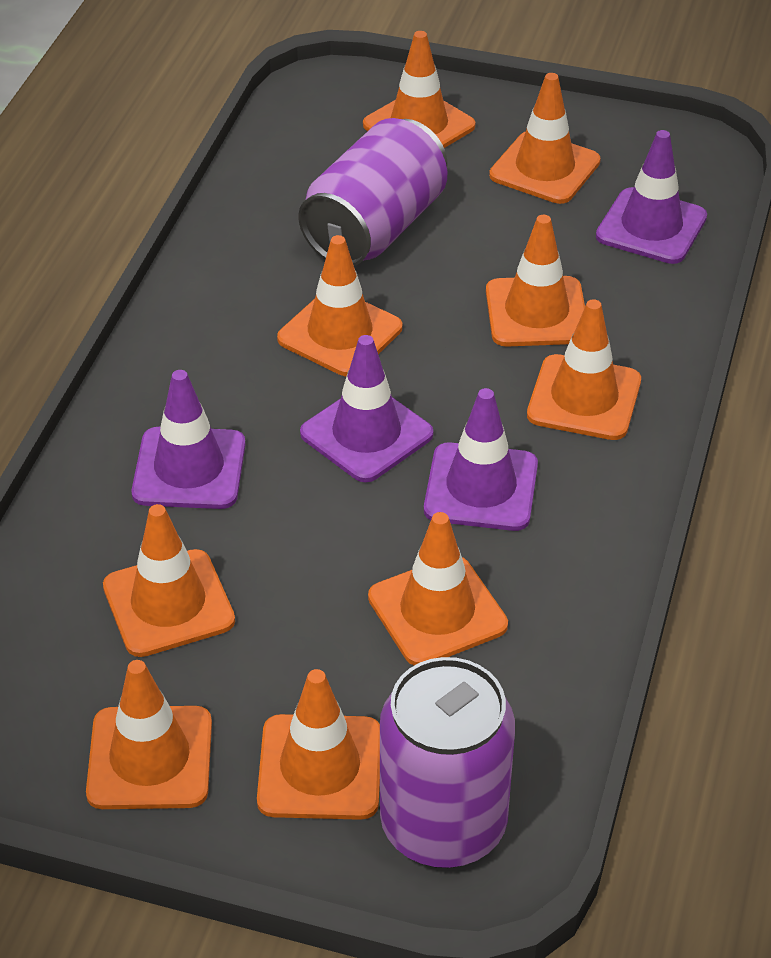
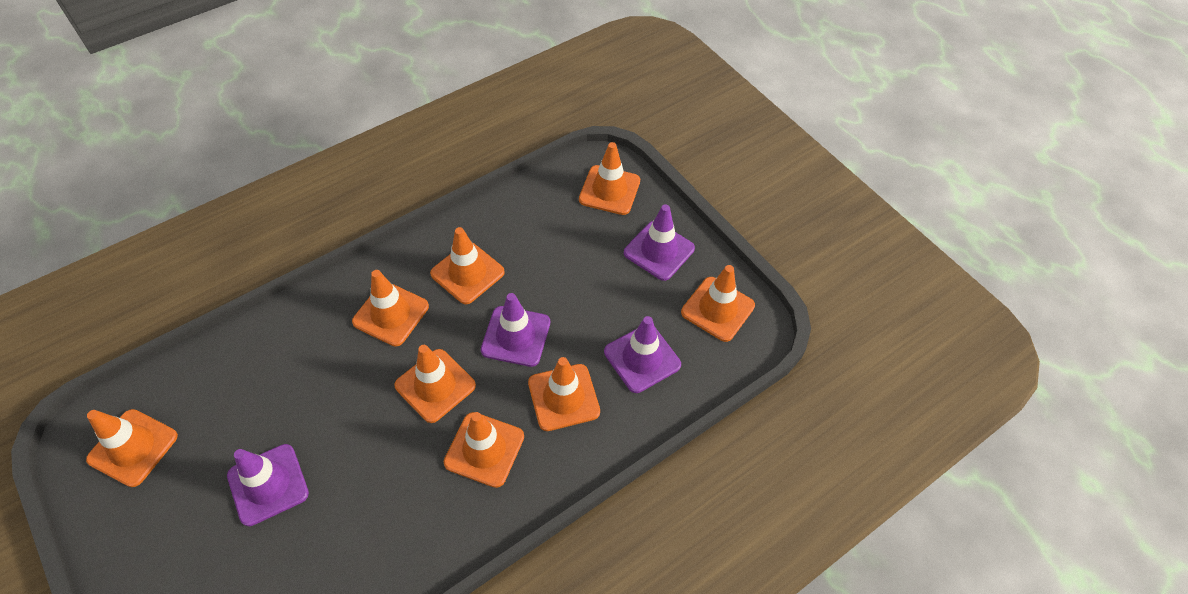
orange traffic cone: 9 -> 8
purple can: 2 -> 0

